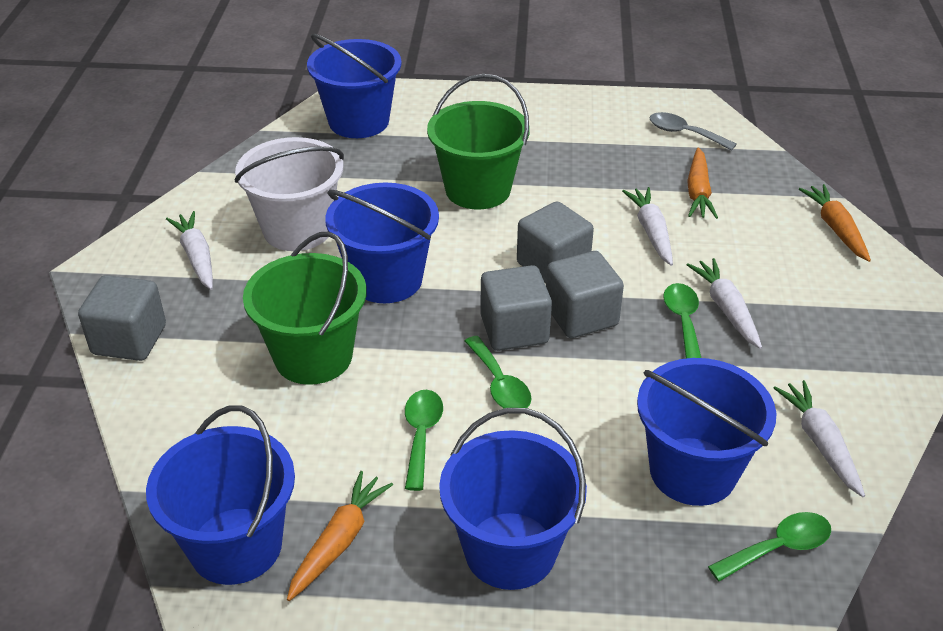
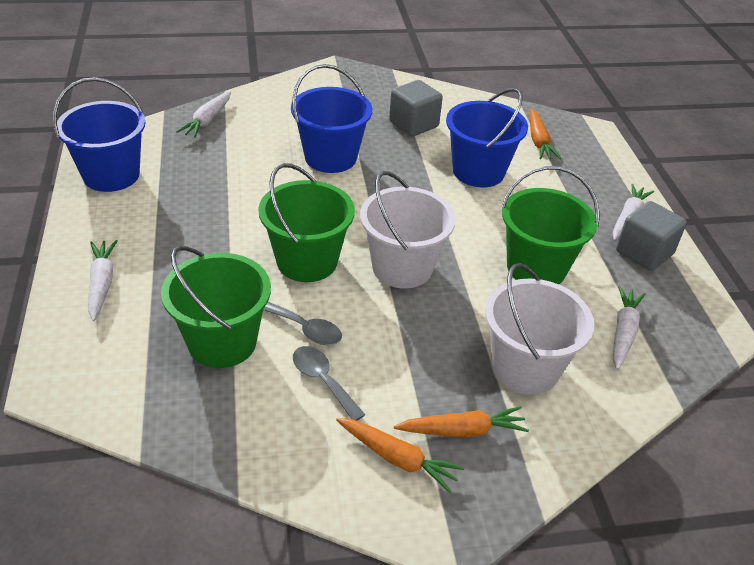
blue bucket: 5 -> 3
green bucket: 2 -> 3
green spoon: 4 -> 0
grey cube: 4 -> 2
grey spoon: 1 -> 2
white bucket: 1 -> 2

